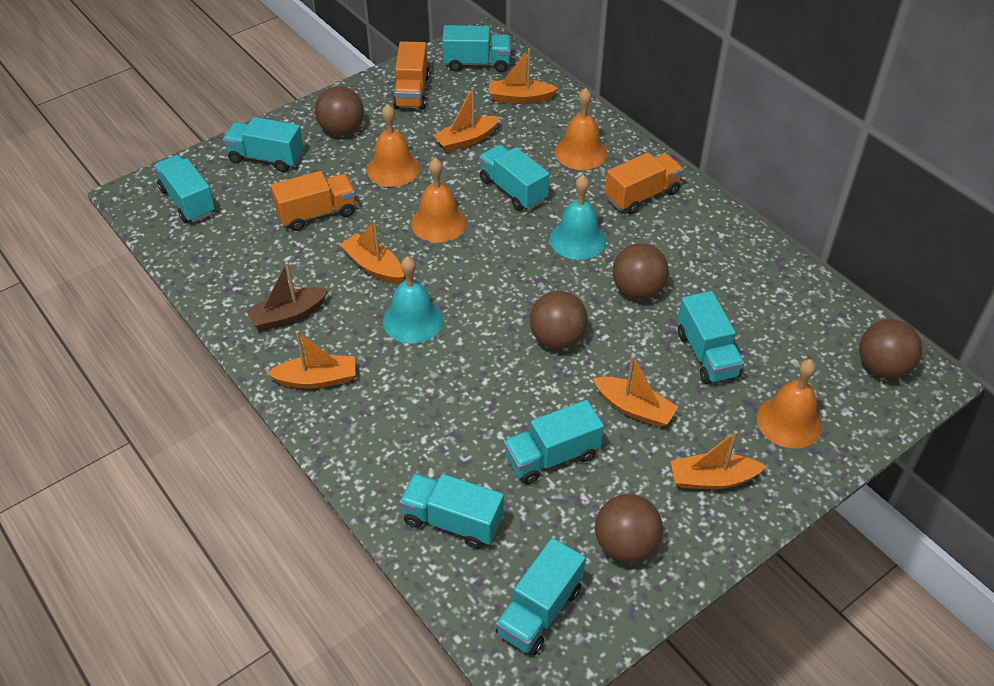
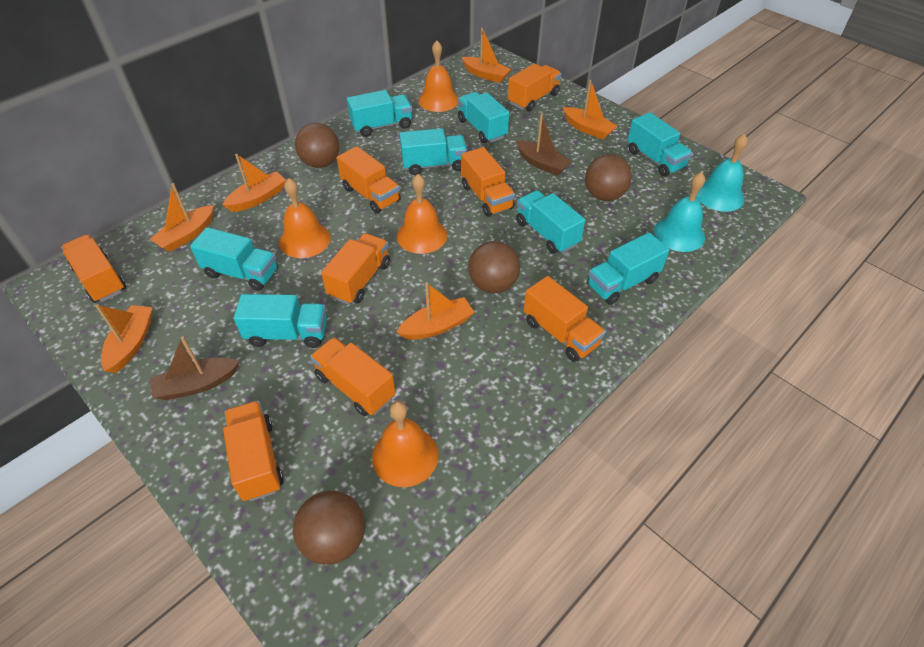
brown ball: 5 -> 4
brown boat: 1 -> 2
orange truck: 3 -> 8

